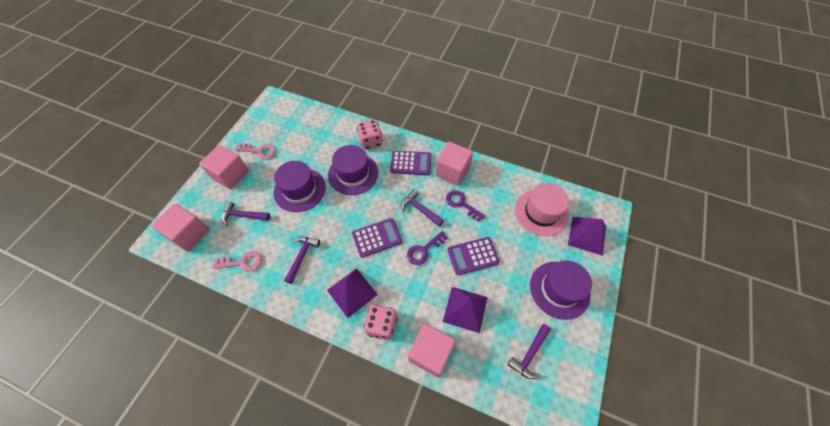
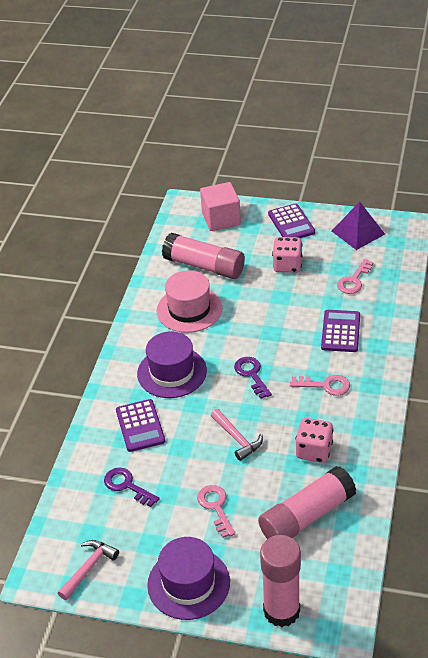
pink cube: 4 -> 1
pink glue stick: 0 -> 3
pink hammer: 0 -> 2
pink key: 2 -> 3
purple hammer: 4 -> 0
purple hat: 3 -> 2
purple pyramid: 3 -> 1

